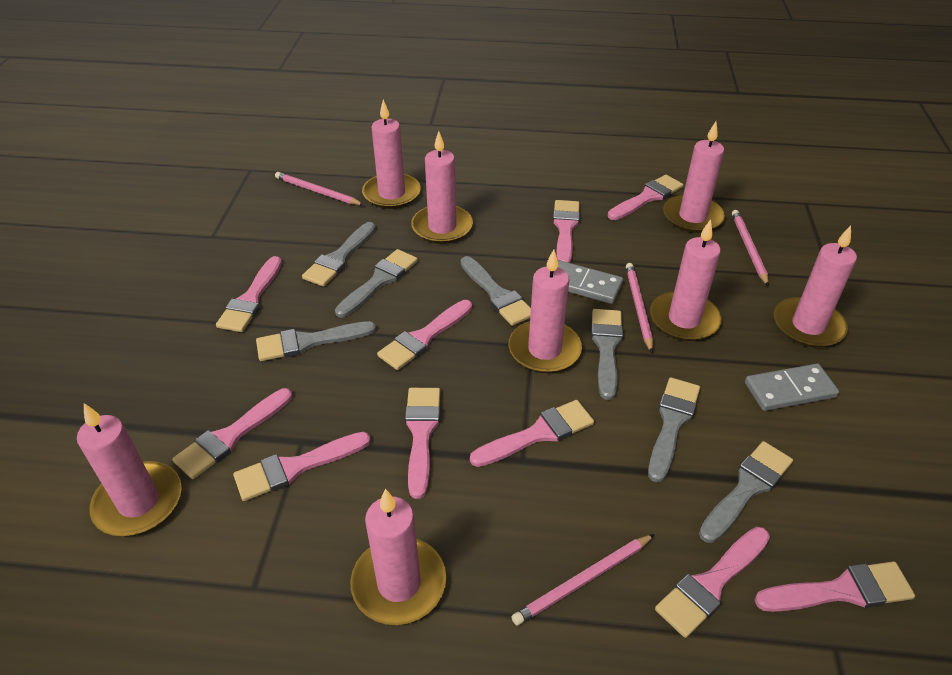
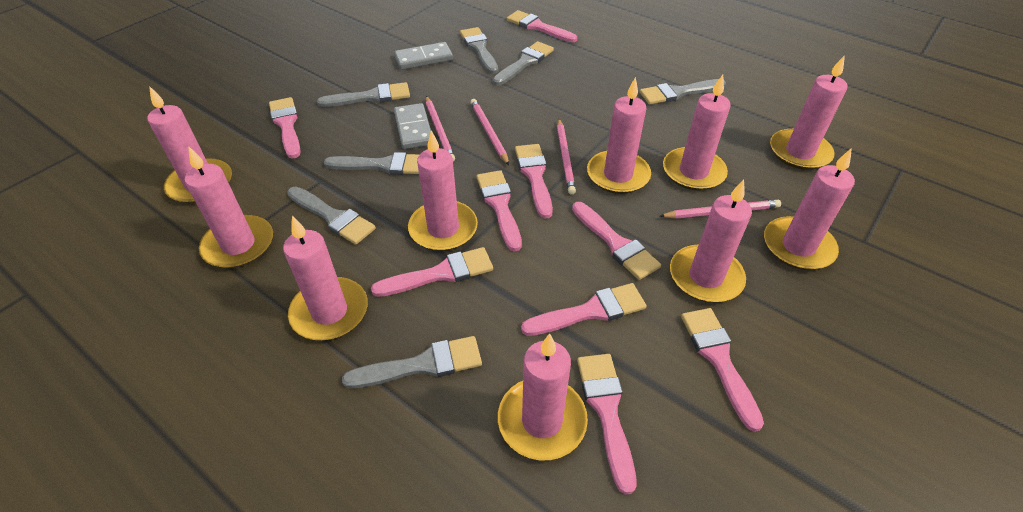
pink brush: 10 -> 9
pink candle: 8 -> 10

